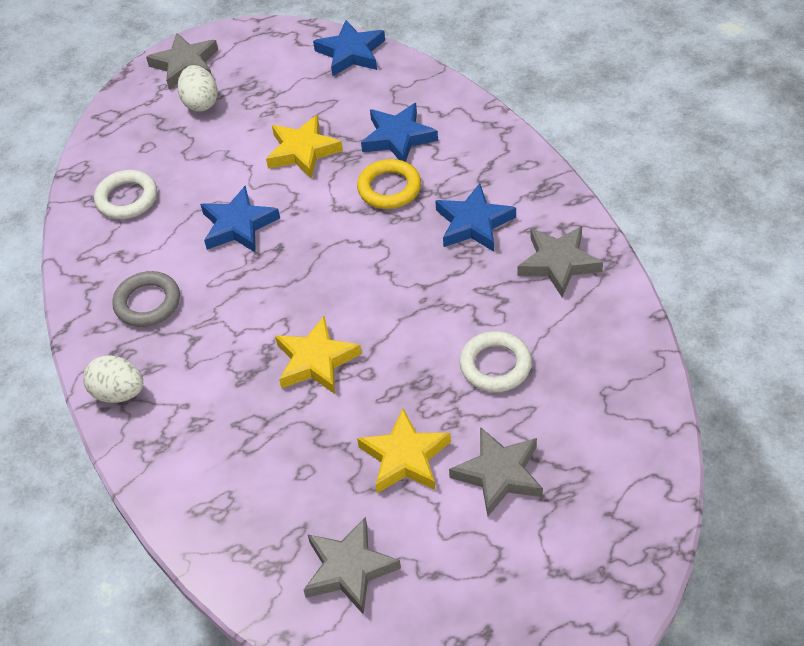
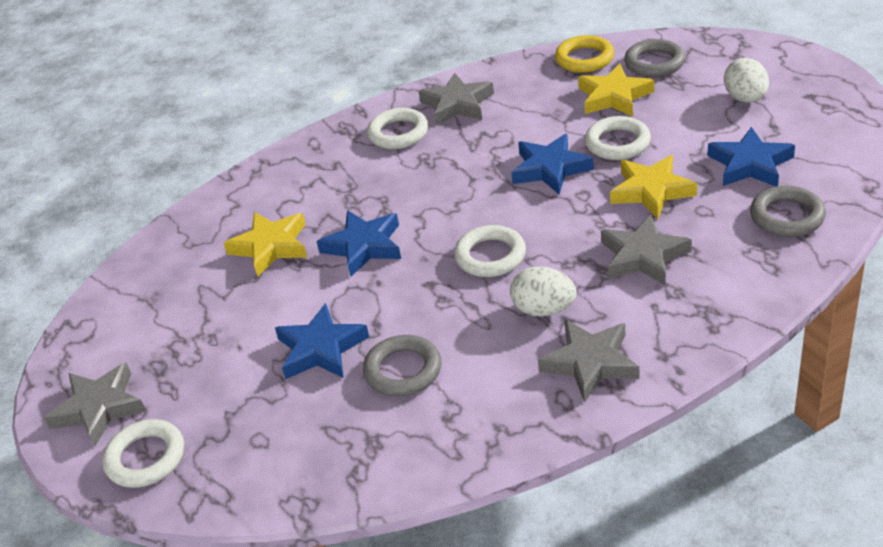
grey ring: 1 -> 3
white ring: 2 -> 4

